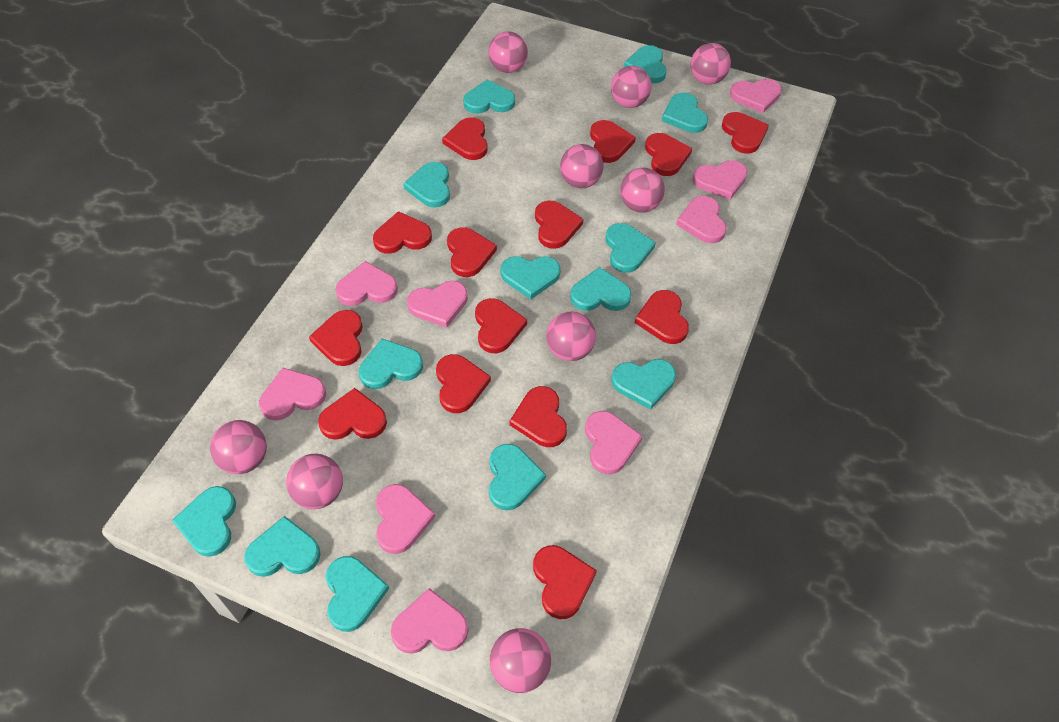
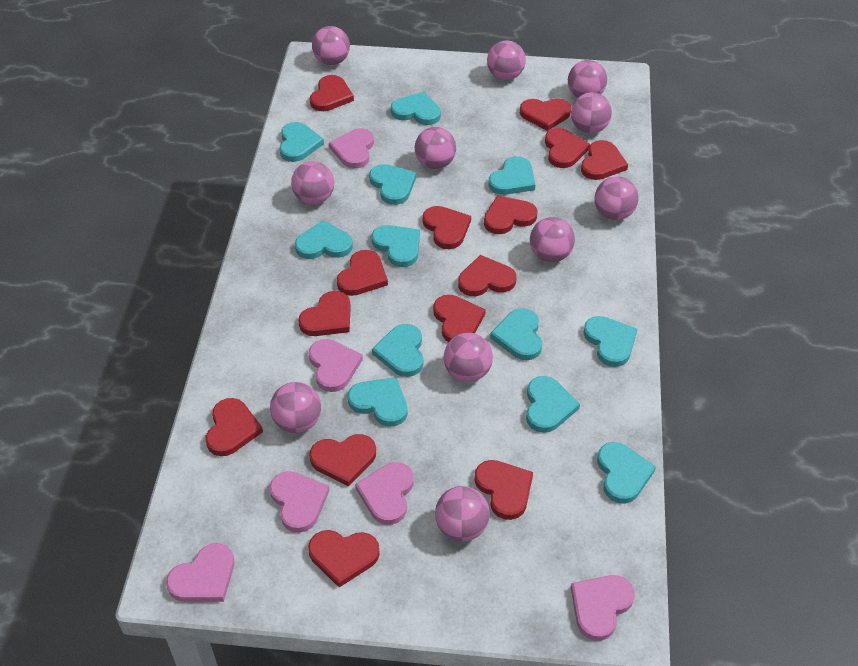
pink ball: 9 -> 11
pink heart: 9 -> 6
turquoise heart: 13 -> 12

